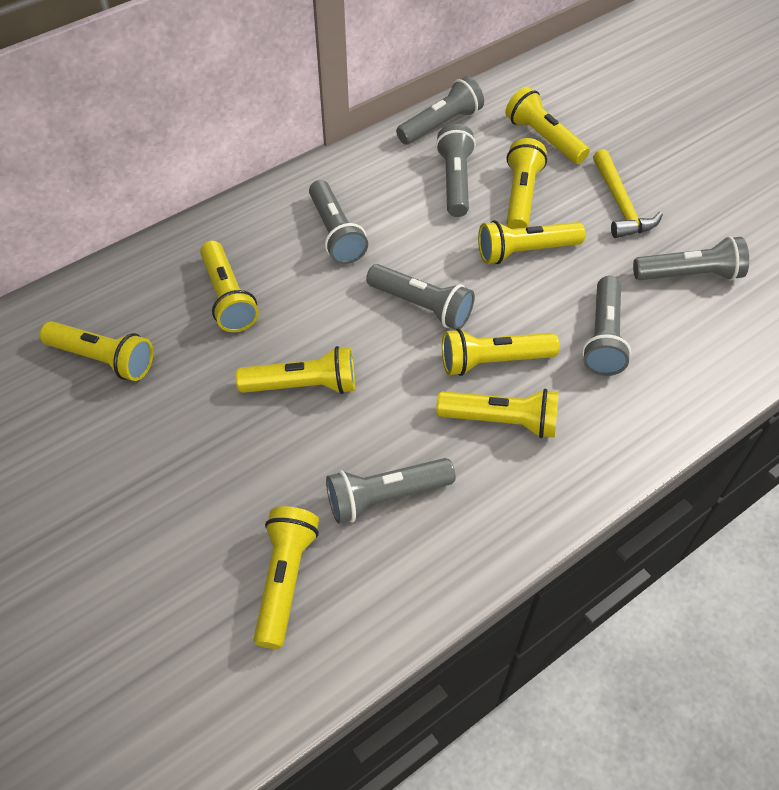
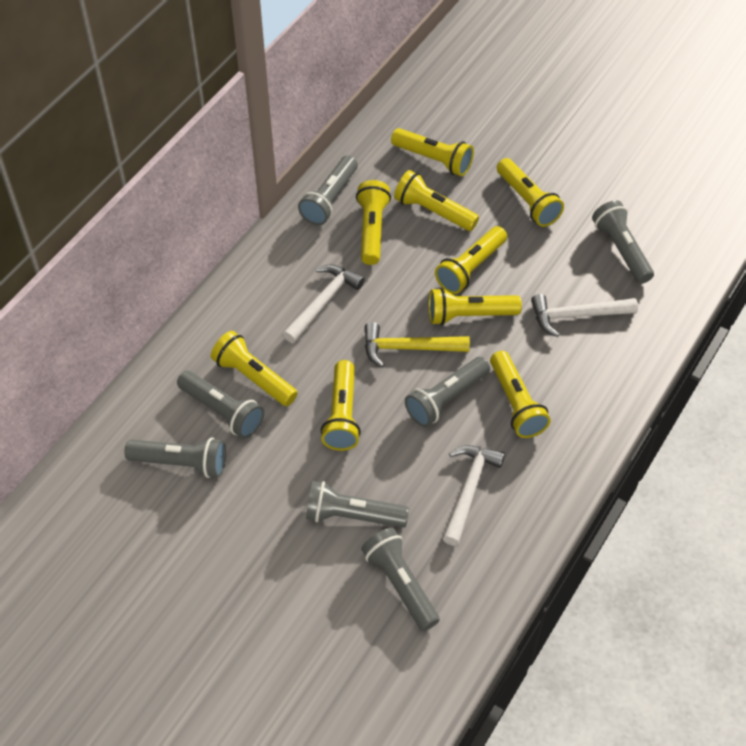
white hammer: 0 -> 3

